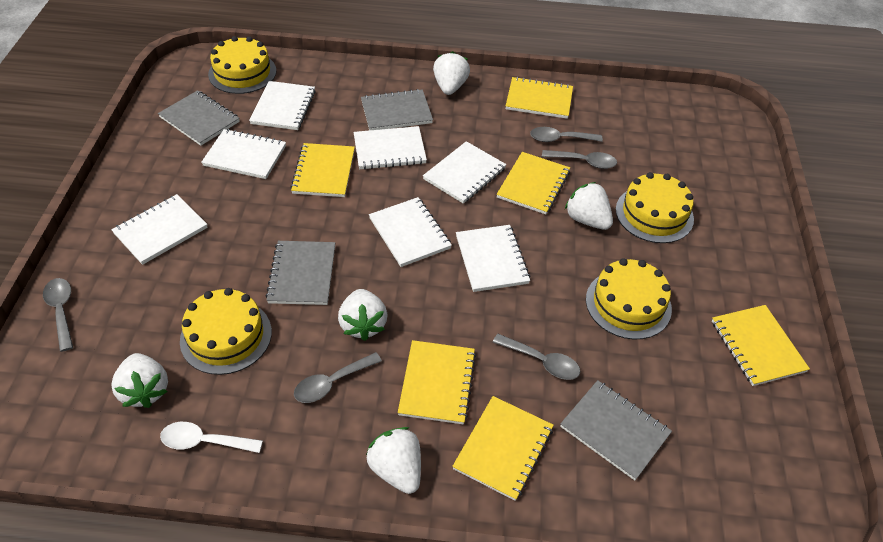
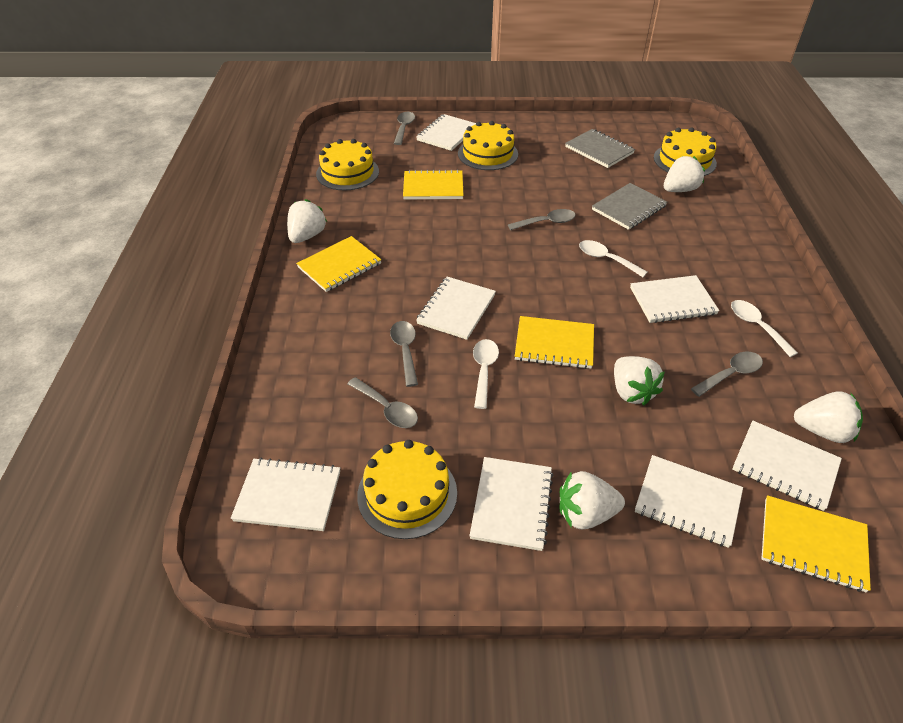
grey notebook: 4 -> 2
white spoon: 1 -> 3
yellow notebook: 6 -> 4

